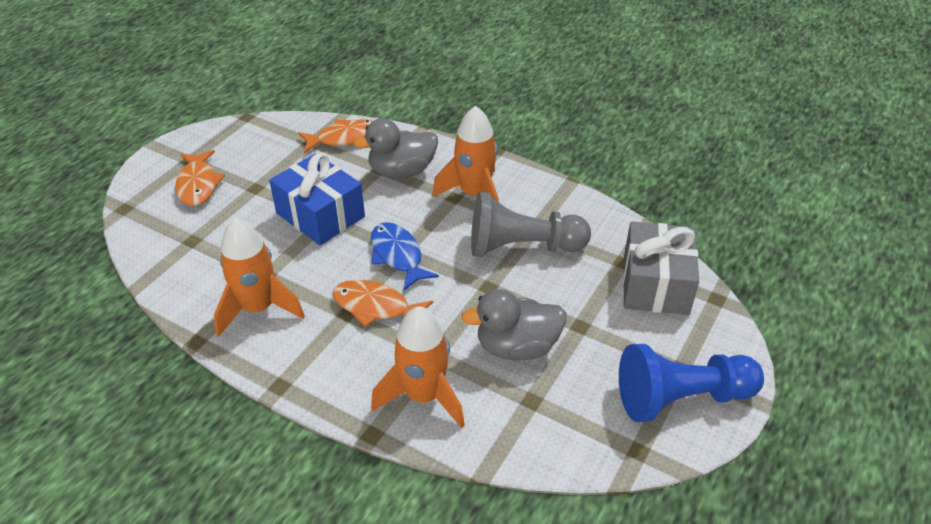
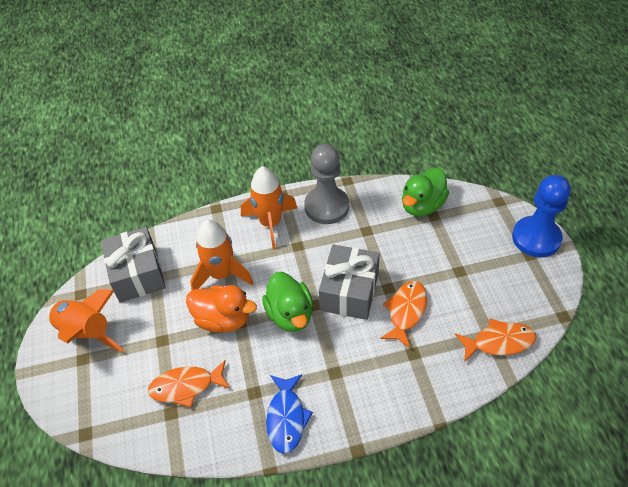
blue gift: 1 -> 0
green duck: 0 -> 2
grey duck: 2 -> 0
grey gift: 1 -> 2
orange duck: 0 -> 1

